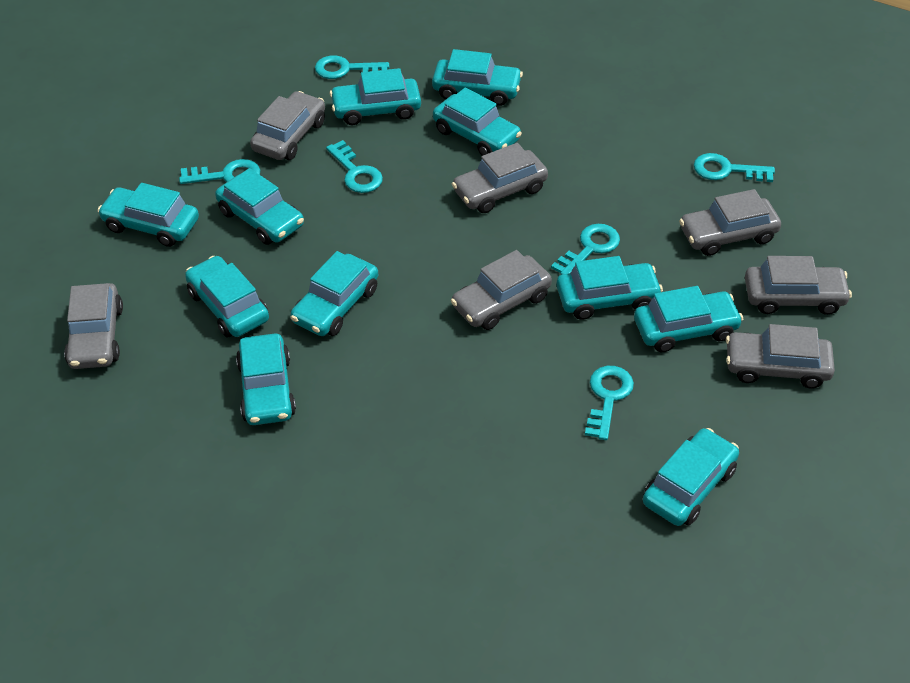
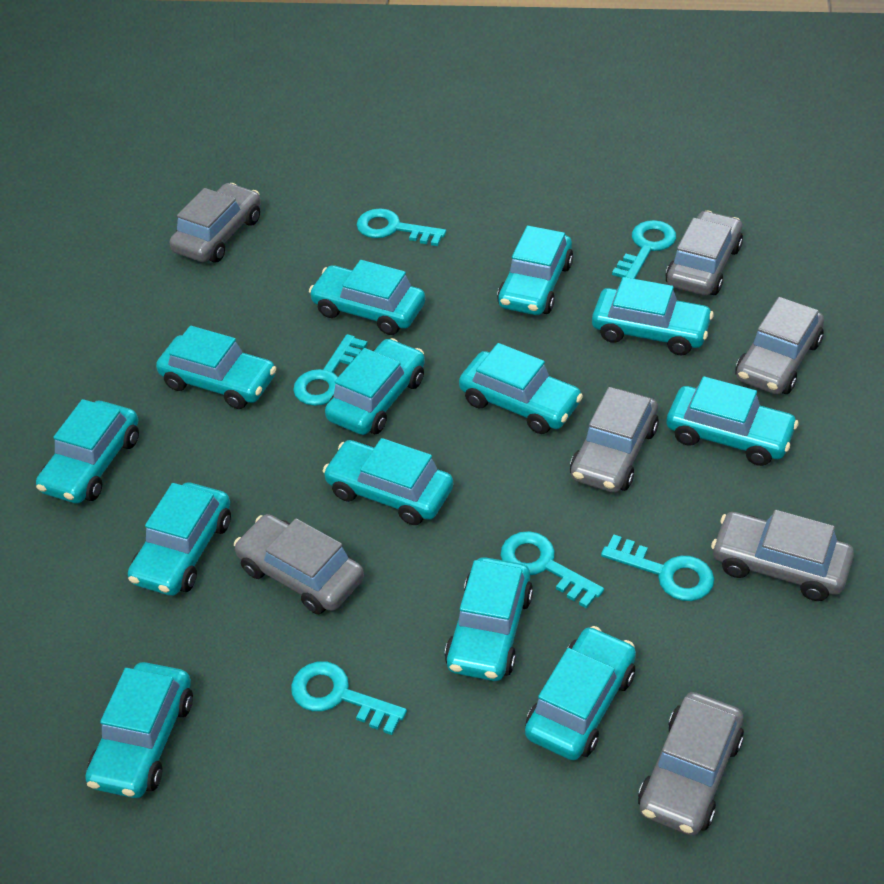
turquoise car: 11 -> 13

